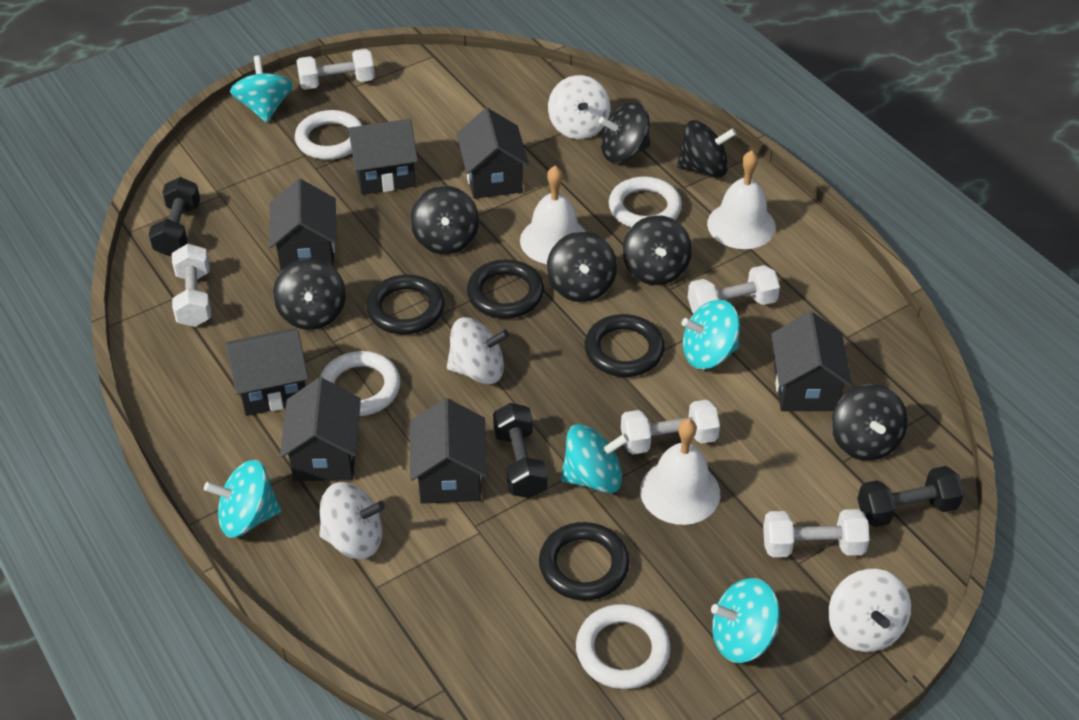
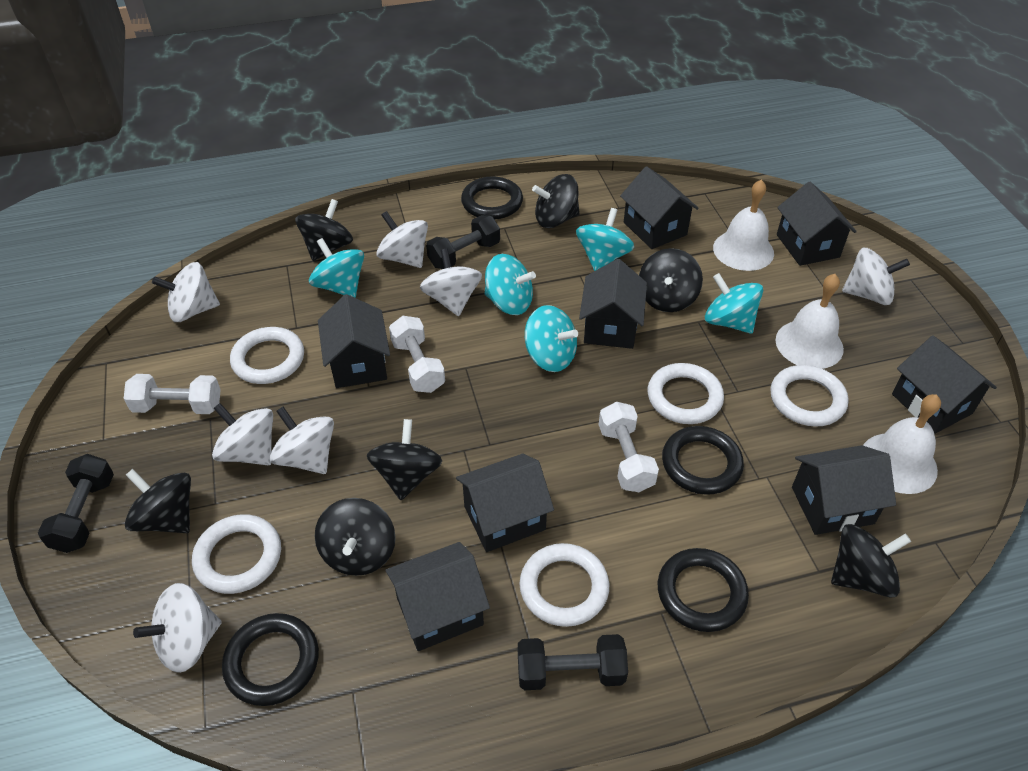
black house: 7 -> 8
white dumbbell: 5 -> 3
white ring: 4 -> 5
white spinning top: 4 -> 7

